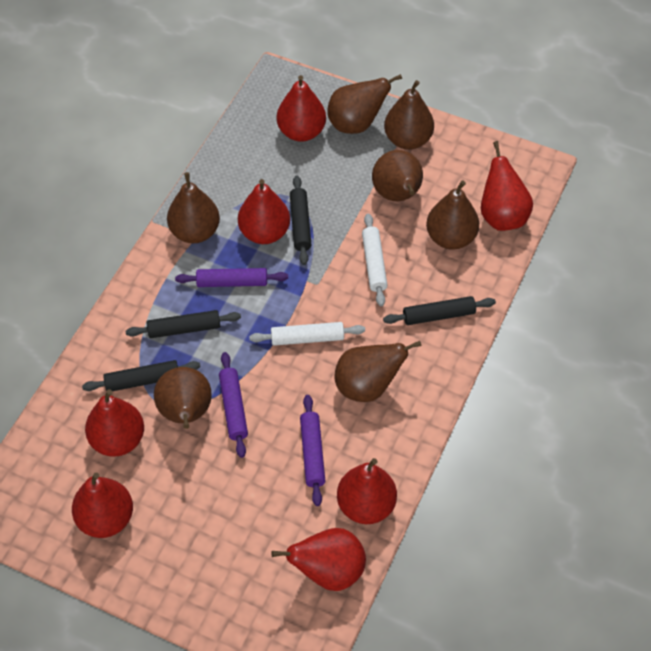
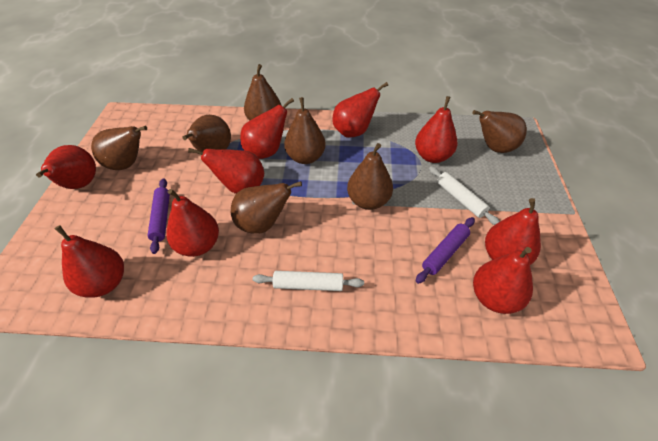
black rolling pin: 4 -> 0
purple rolling pin: 3 -> 2
red pear: 7 -> 9

